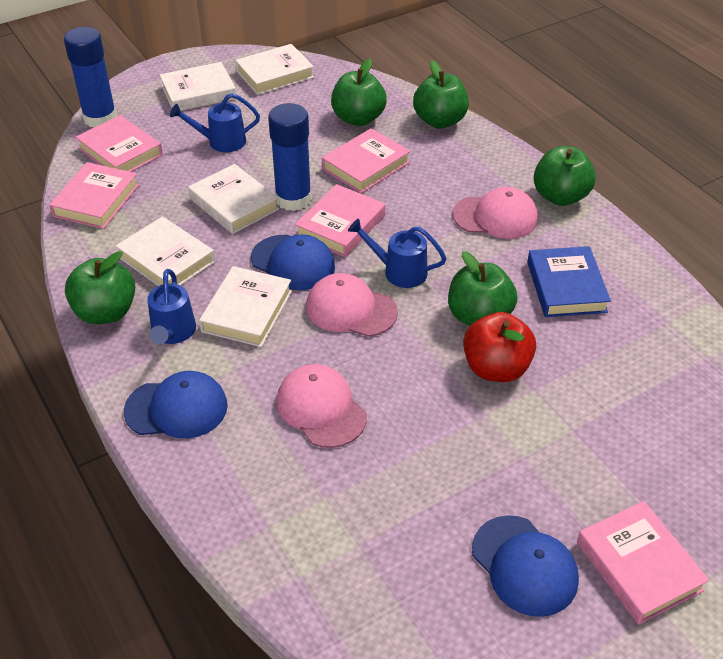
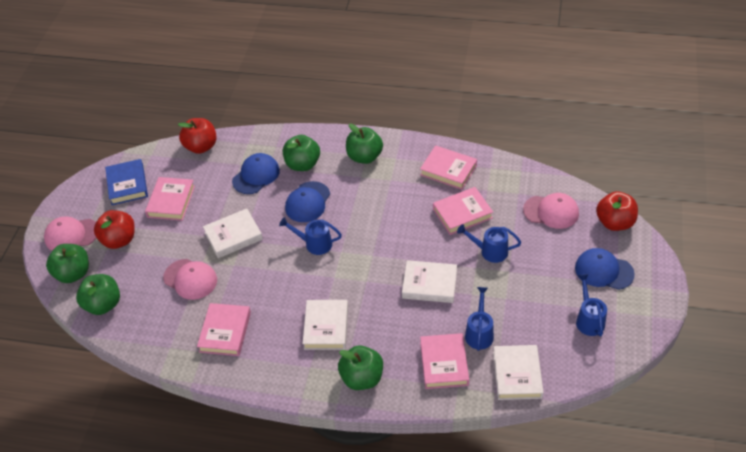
blue glue stick: 2 -> 0
blue watering can: 3 -> 4
red apple: 1 -> 3
white book: 5 -> 4

